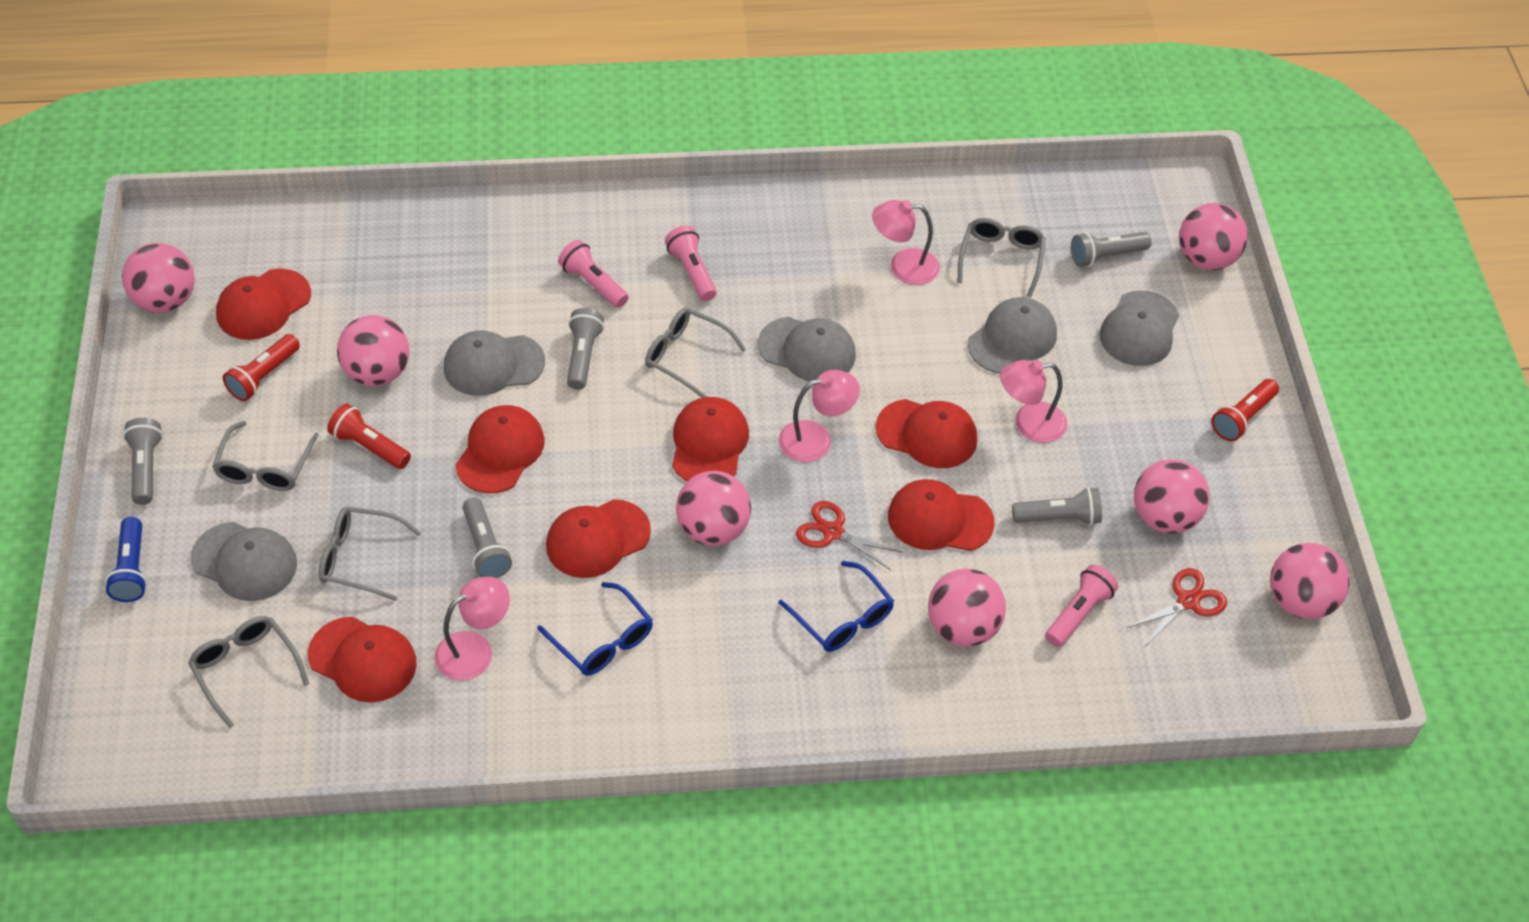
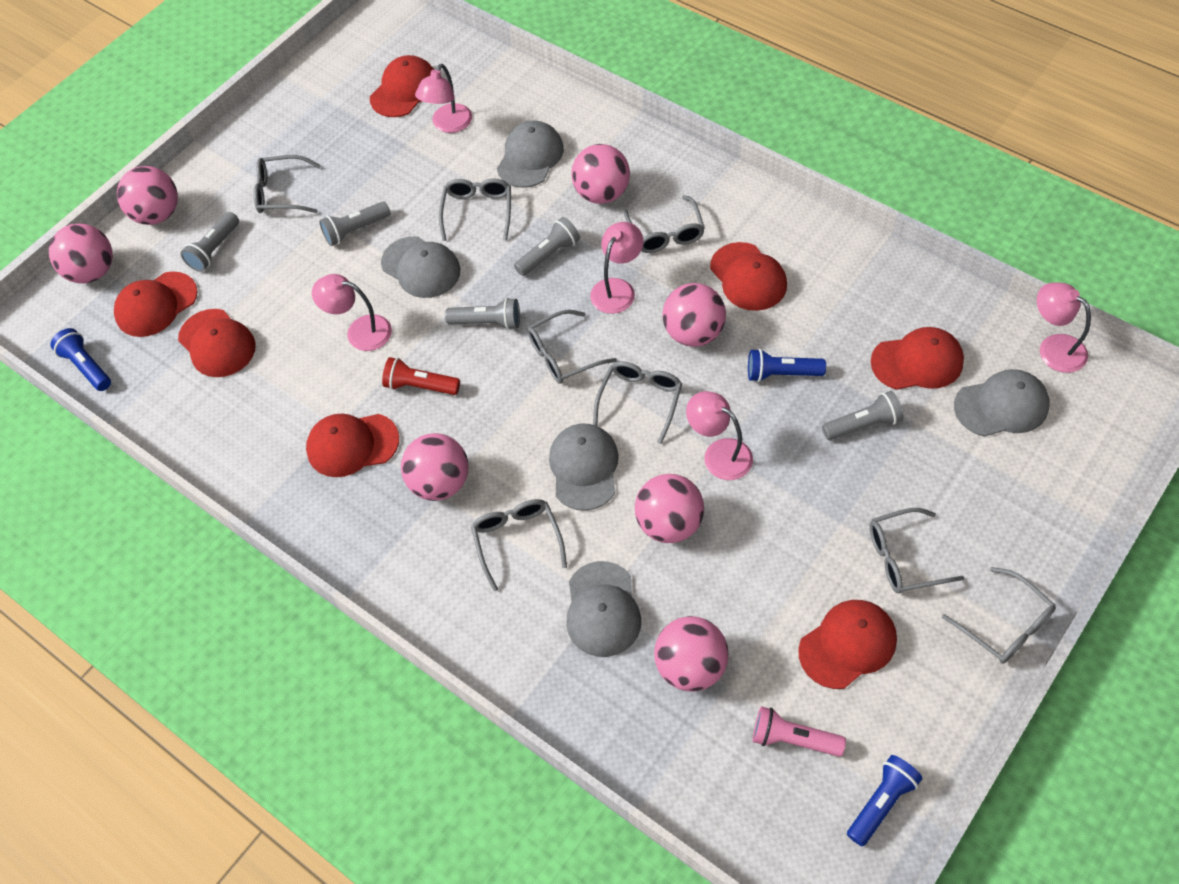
blue flashlight: 1 -> 3
blue glasses: 2 -> 0
grey glasses: 5 -> 8
pink flashlight: 3 -> 1
pink lamp: 4 -> 5
red flashlight: 3 -> 1
red scissors: 2 -> 0

